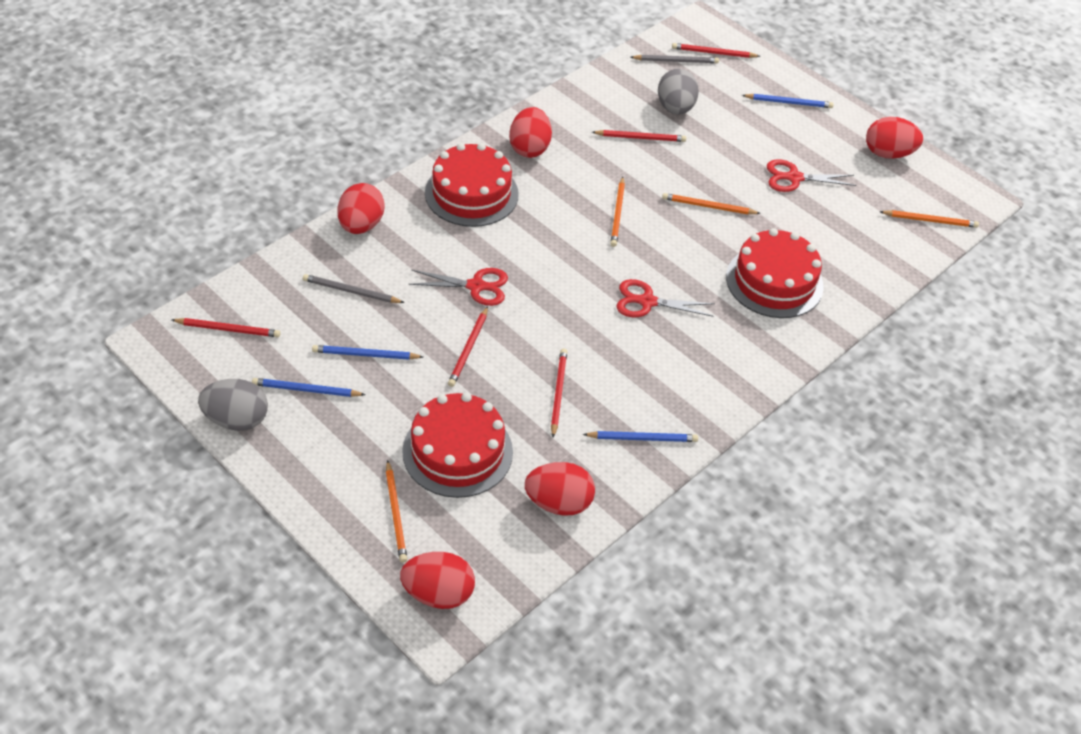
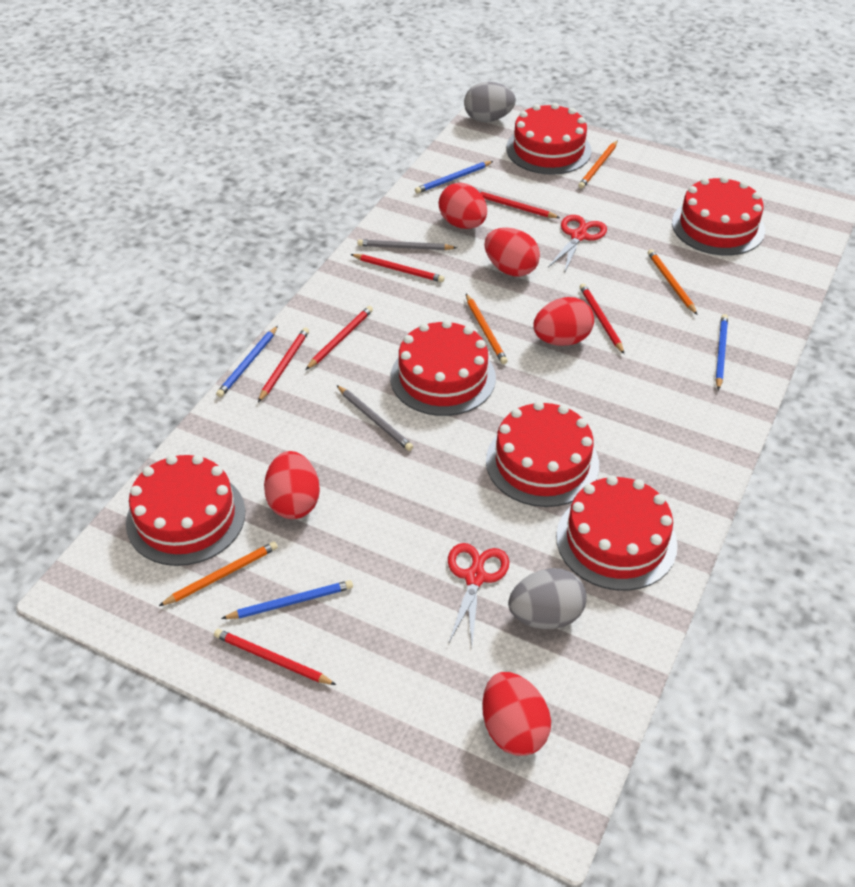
red cake: 3 -> 6
red pencil: 5 -> 6
red scissors: 3 -> 2

